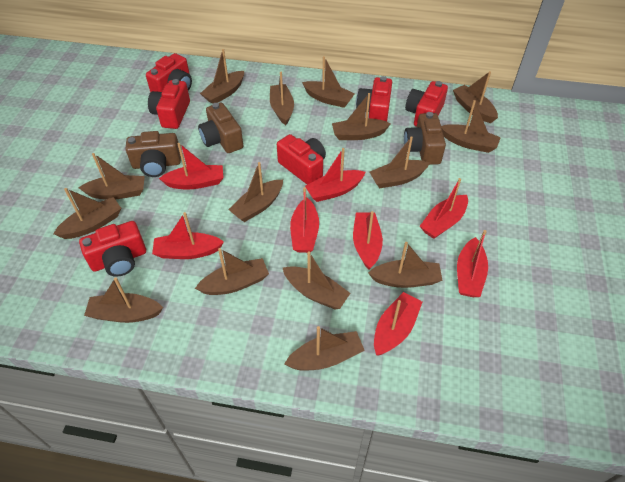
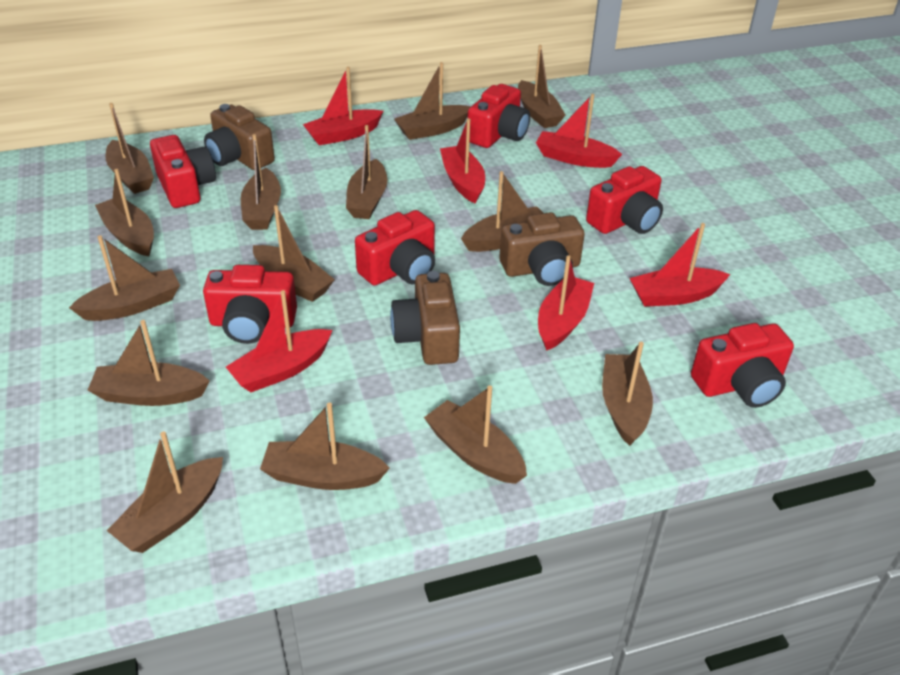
brown boat: 15 -> 14
red boat: 8 -> 6

